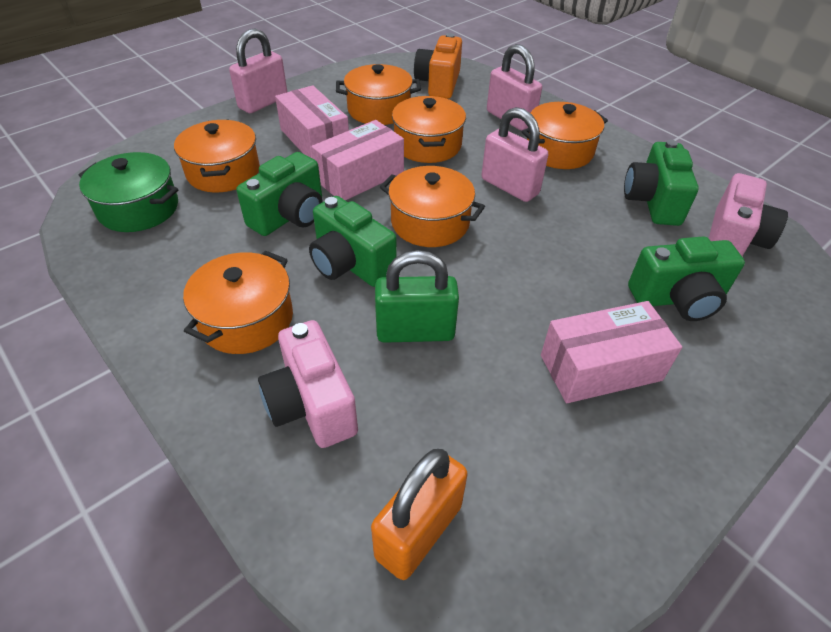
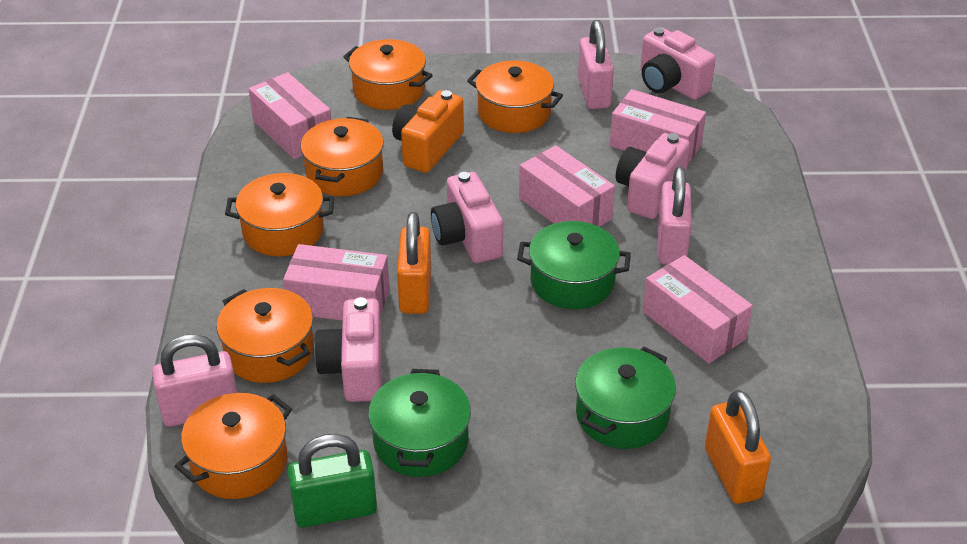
green camera: 4 -> 0
green pot: 1 -> 3
orange padlock: 1 -> 2
pink box: 3 -> 5
pink camera: 2 -> 4

